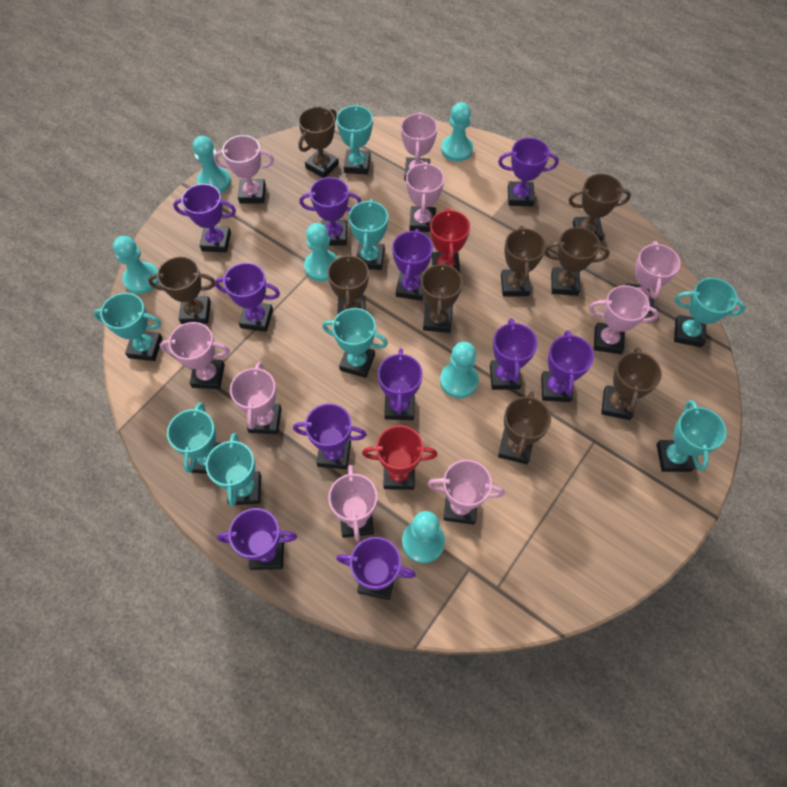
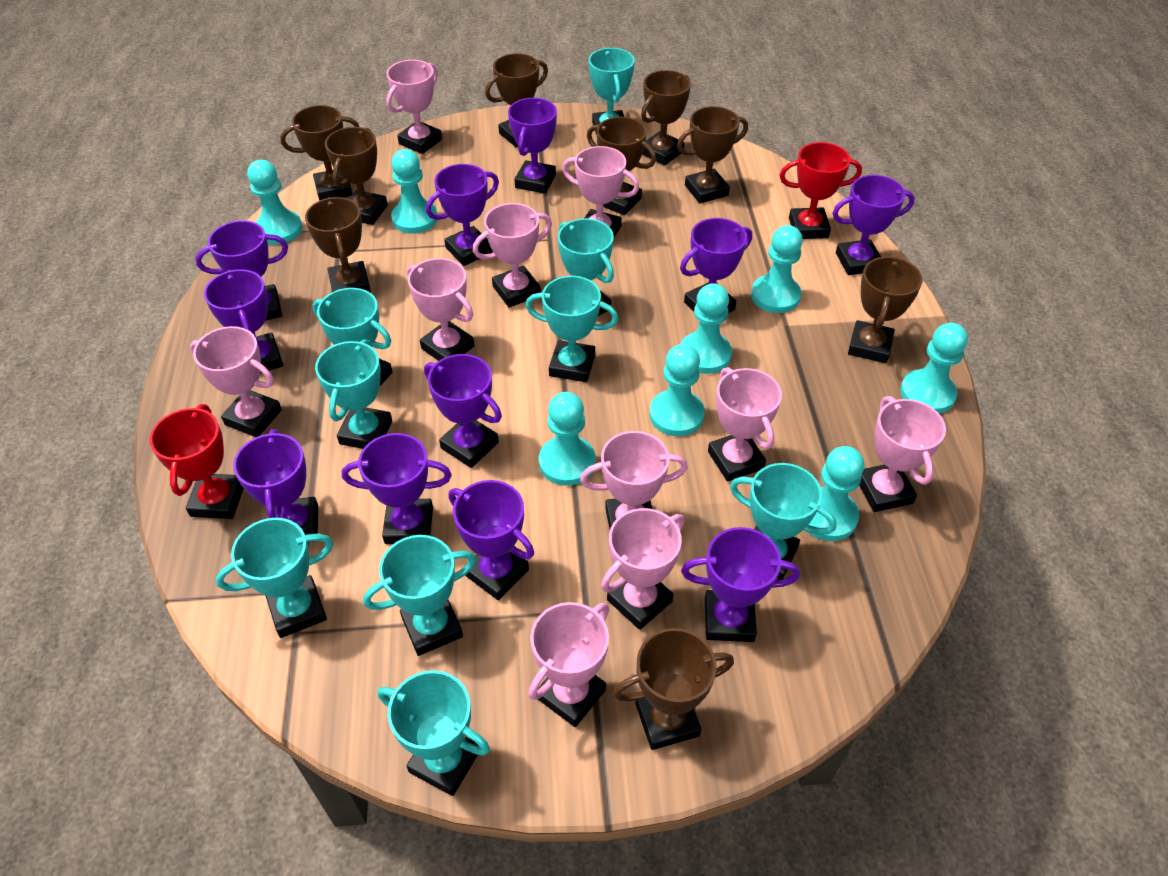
pink trophy: 9 -> 10
turquoise pawn: 6 -> 8
turquoise trophy: 8 -> 9

